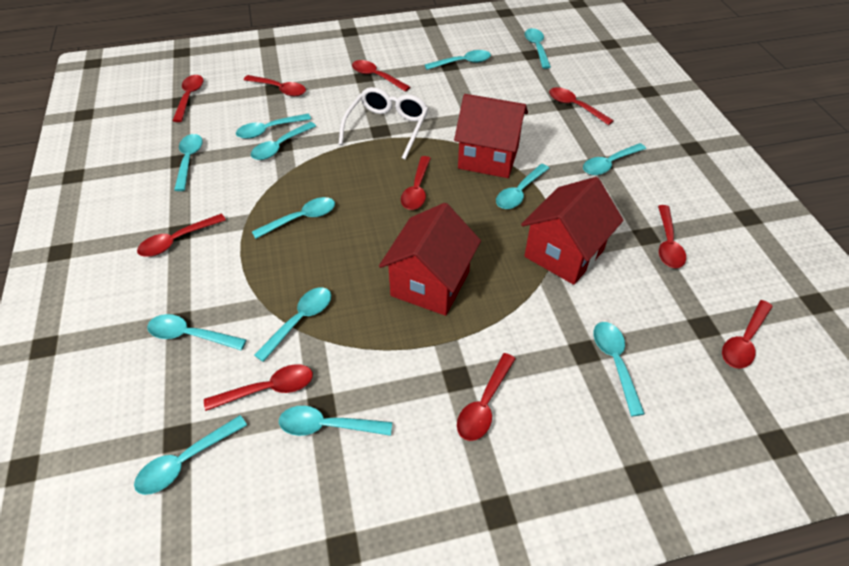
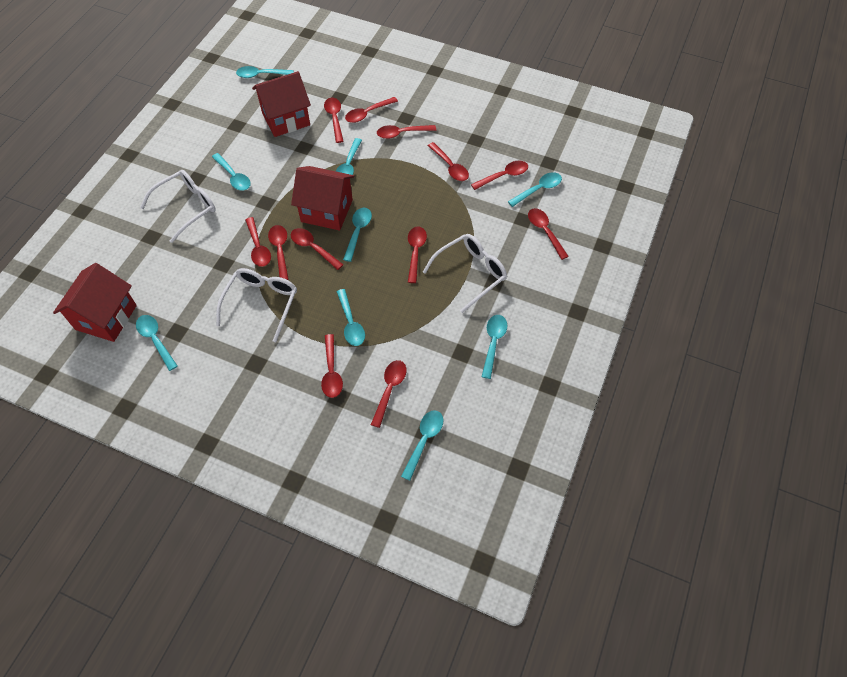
red spoon: 10 -> 12
turquoise spoon: 13 -> 9
white glasses: 1 -> 3

